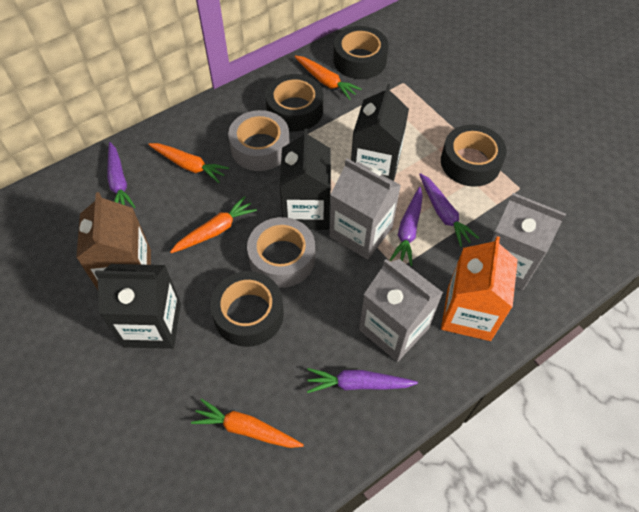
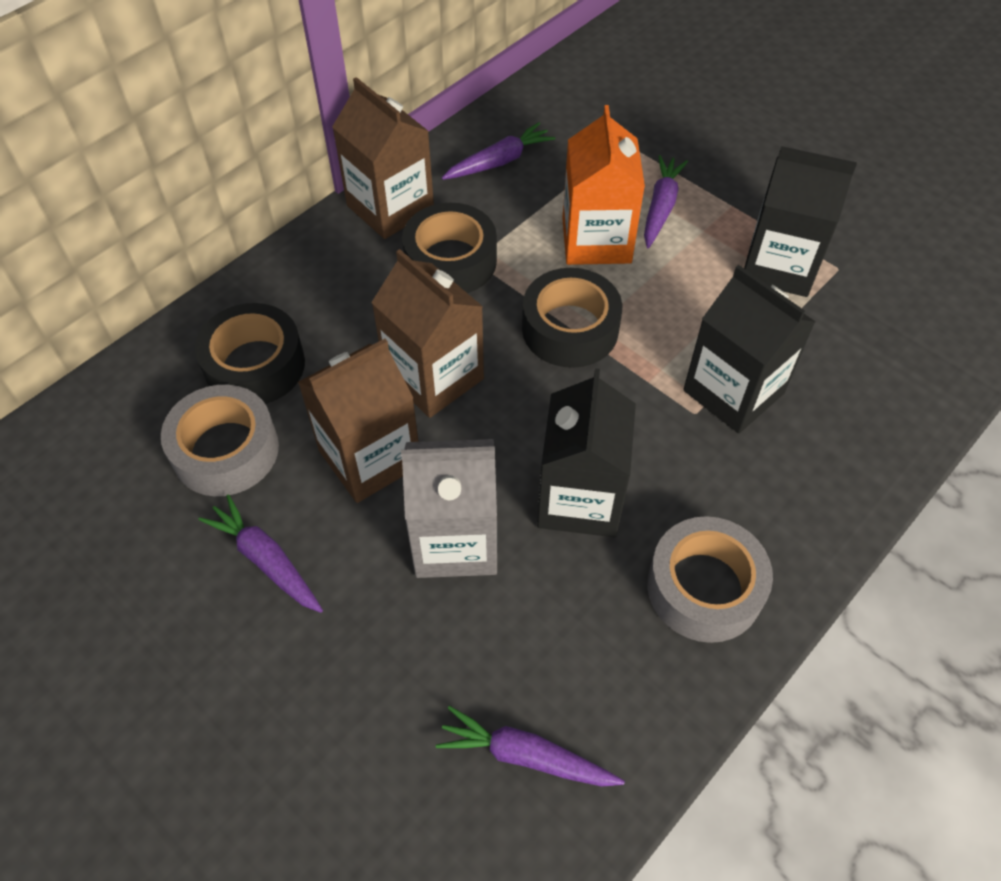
black tape: 4 -> 3
brown carton: 1 -> 3
grey carton: 3 -> 1
orange carrot: 4 -> 0

